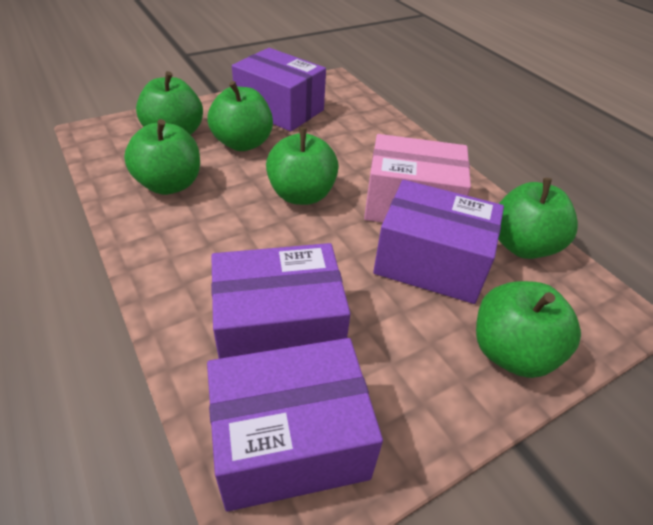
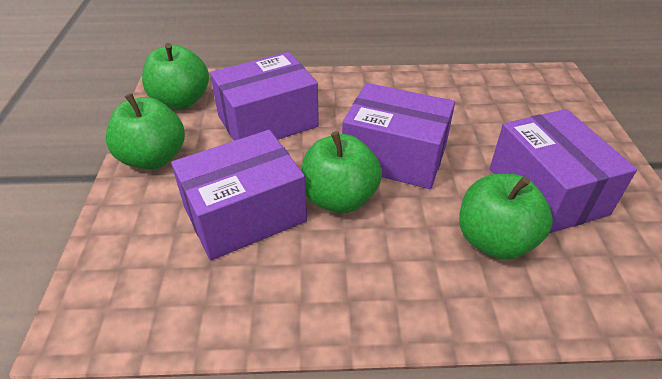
green apple: 6 -> 4
pink box: 1 -> 0

